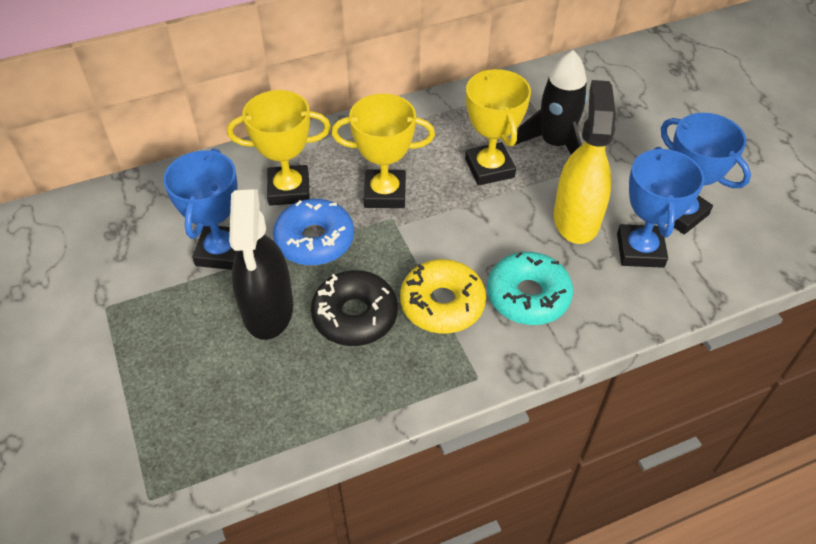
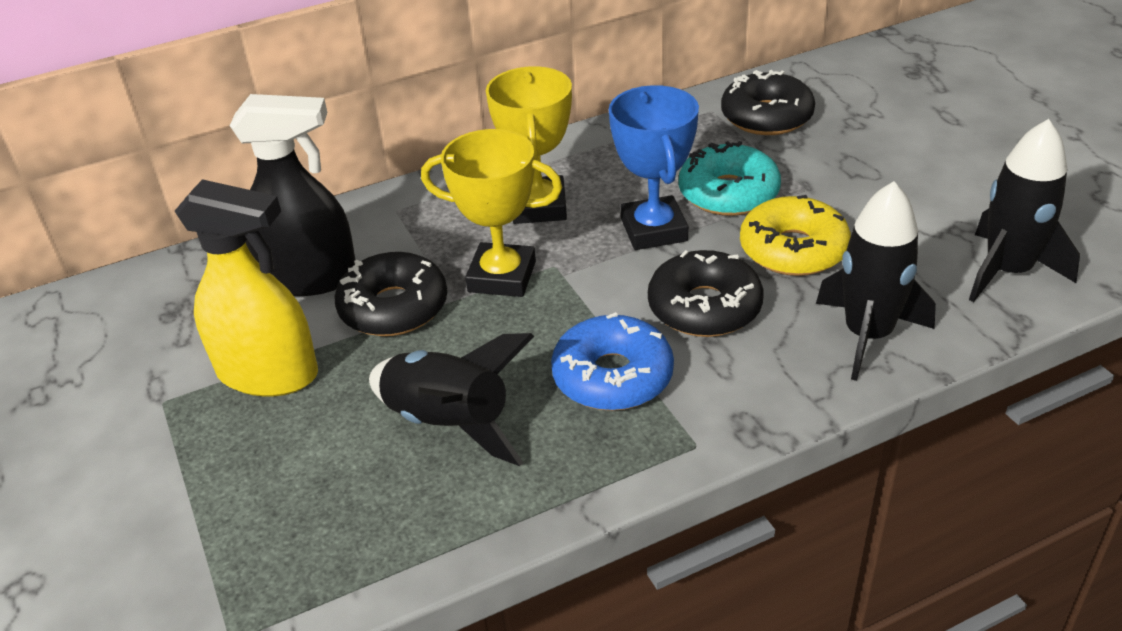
black donut: 1 -> 3
black rocket: 1 -> 3
blue trophy: 3 -> 1
yellow trophy: 3 -> 2

